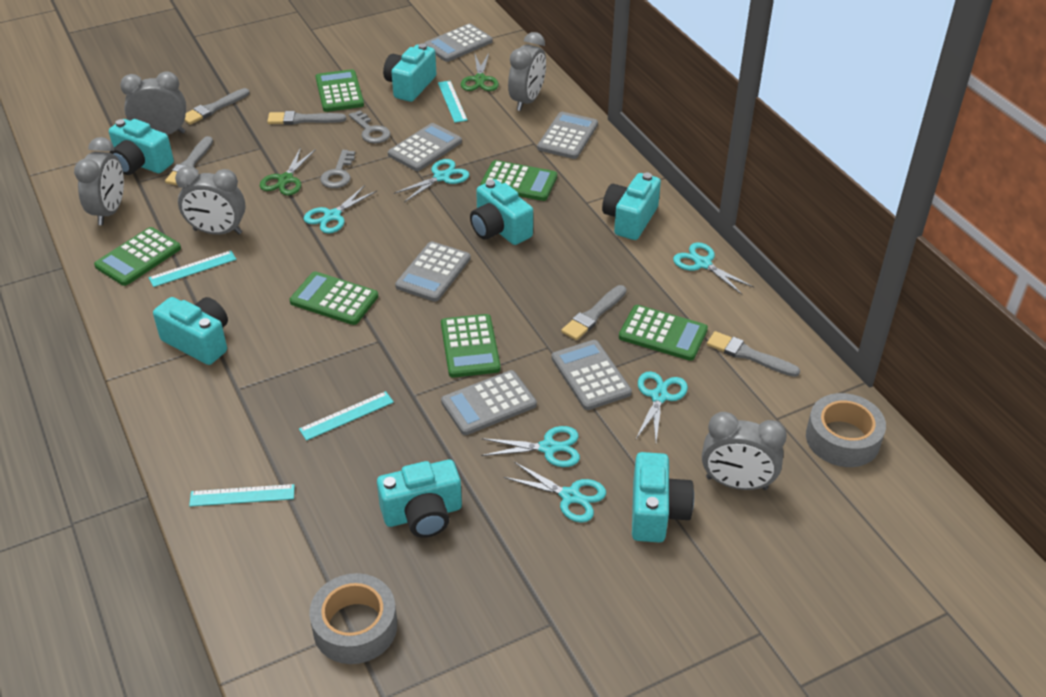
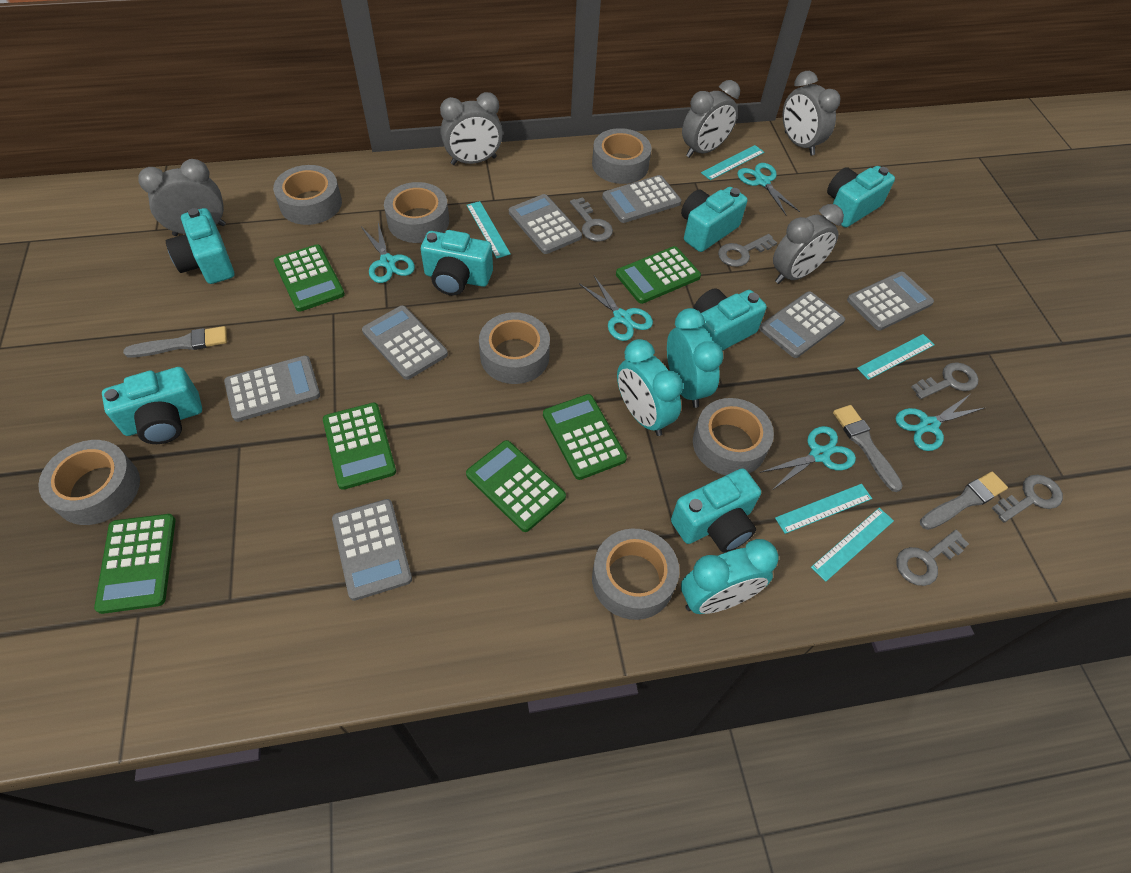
green scissors: 2 -> 0
grey brush: 5 -> 3
grey calculator: 6 -> 7
grey key: 2 -> 5
grey tape: 2 -> 7
turquoise clock: 0 -> 3
turquoise ruler: 4 -> 5
turquoise scissors: 6 -> 5

